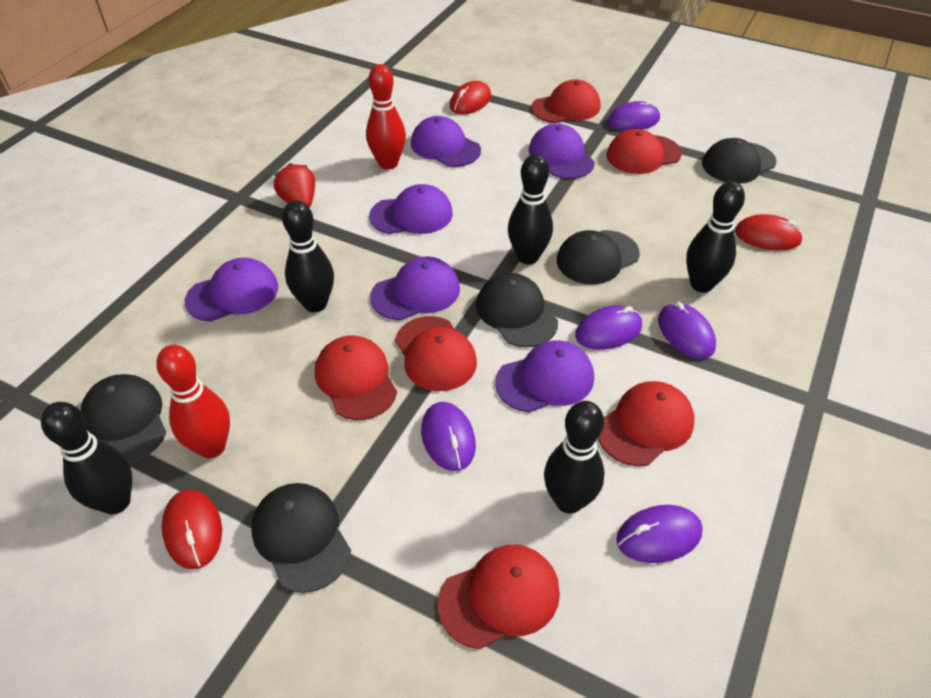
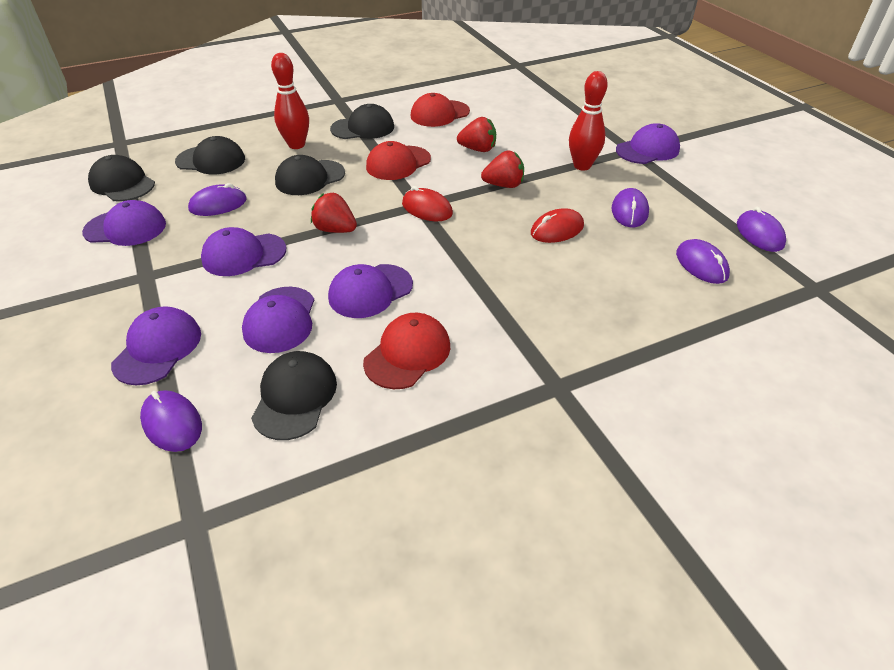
black bowling pin: 5 -> 0
red cap: 6 -> 3
red mouse: 3 -> 2
red strawberry: 1 -> 3

